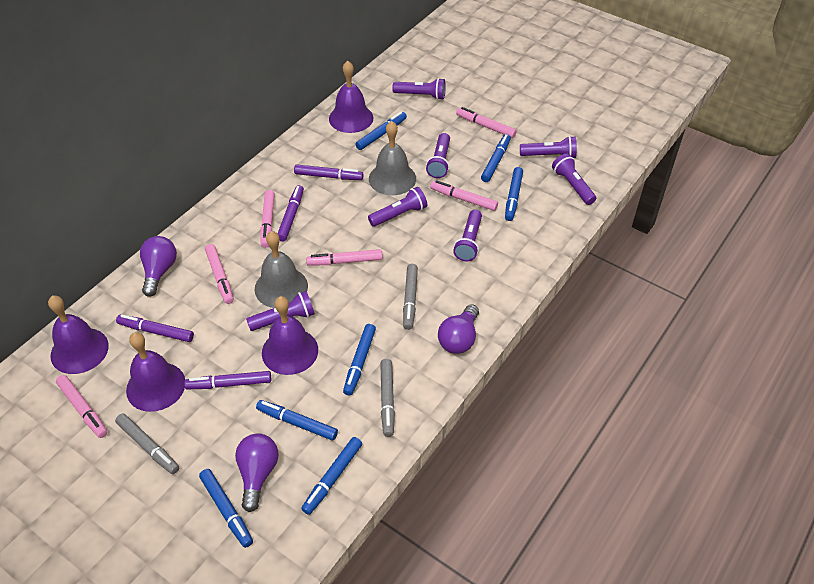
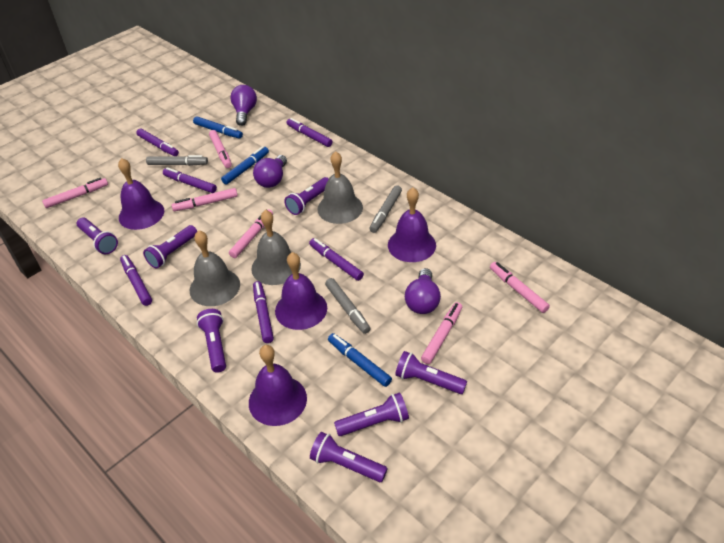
blue marker: 7 -> 3
grey bell: 2 -> 3
purple marker: 4 -> 6

